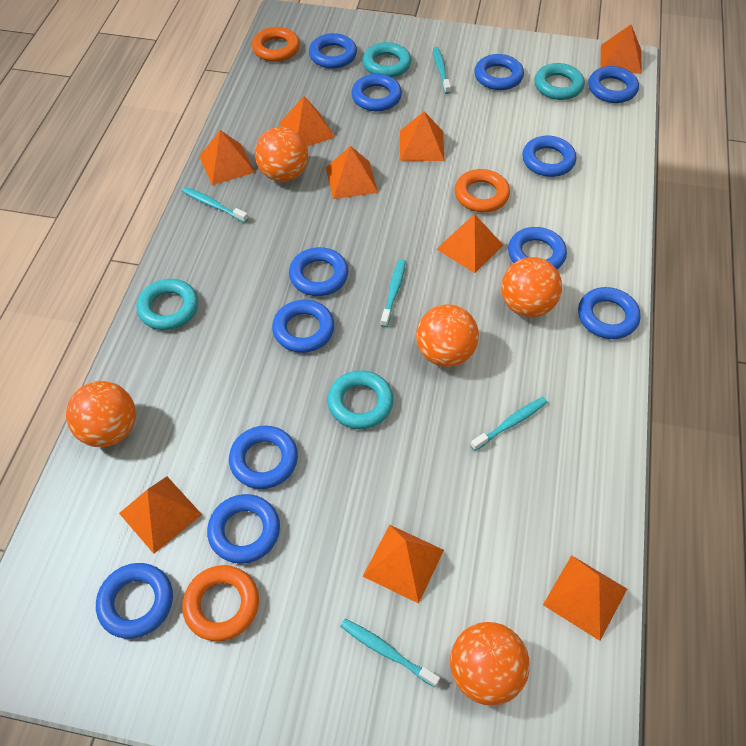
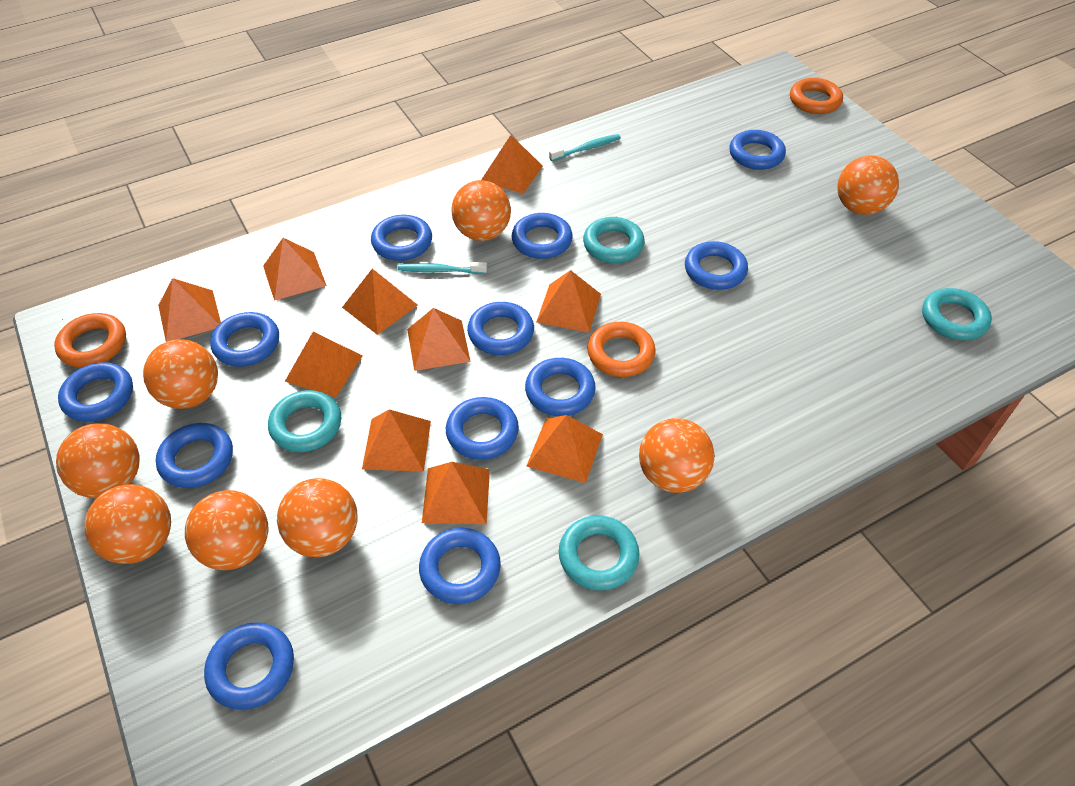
orange ball: 5 -> 8
orange pyramid: 9 -> 10
turquoise toothbrush: 5 -> 2

